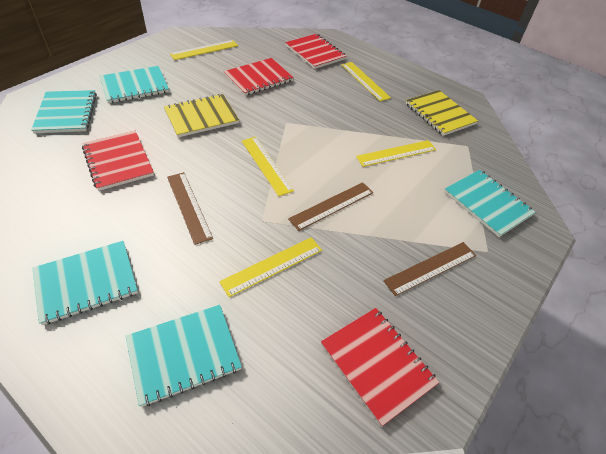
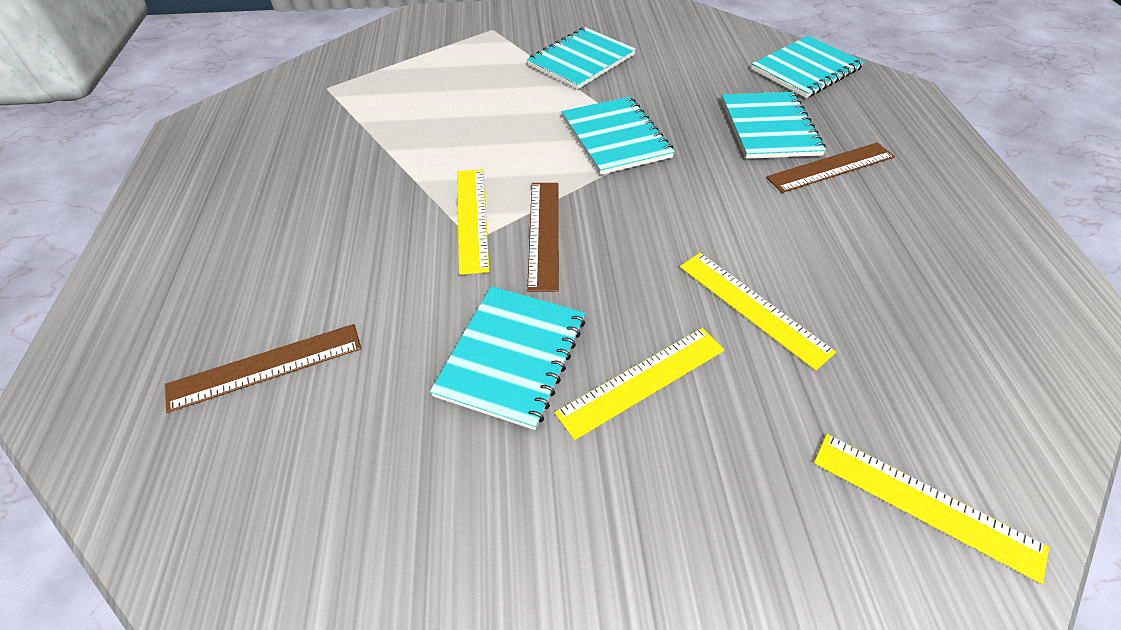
red notebook: 4 -> 0
yellow notebook: 2 -> 0
yellow ruler: 5 -> 4

